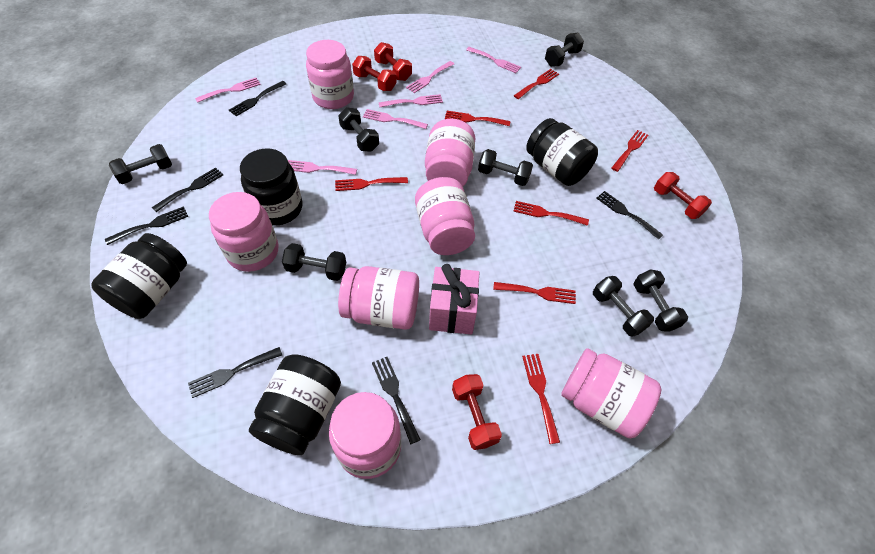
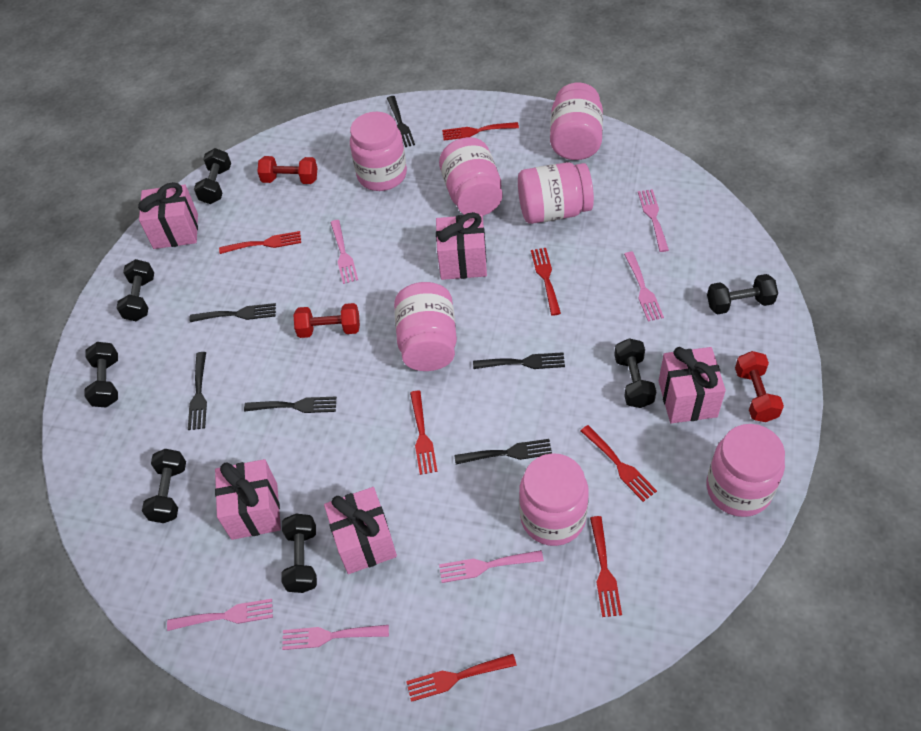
black jar: 4 -> 0
pink gift: 1 -> 5
red dumbbell: 4 -> 3

